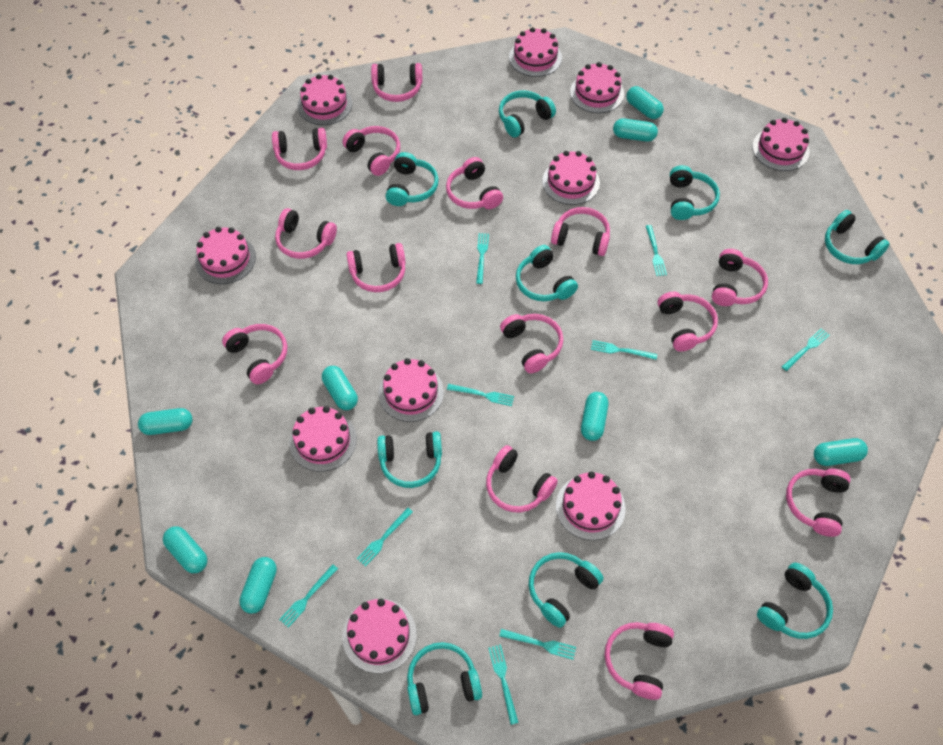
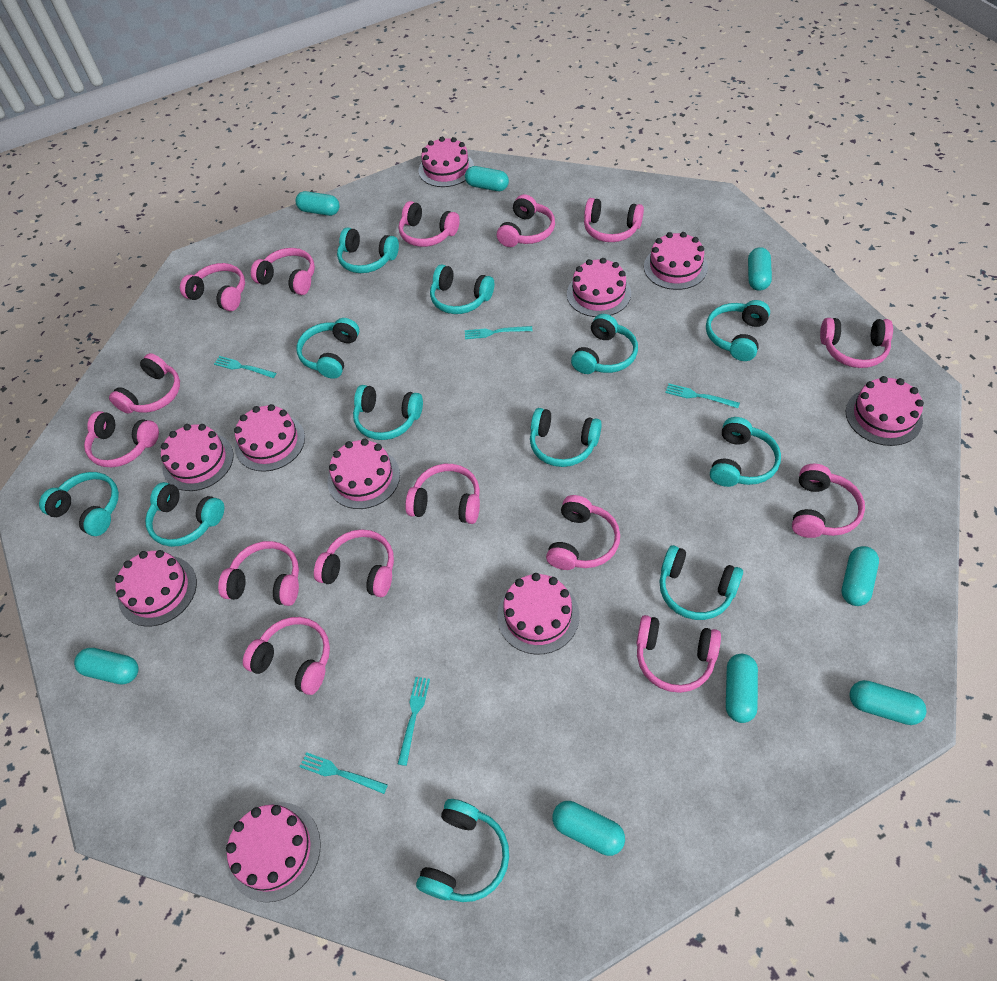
pink headphones: 14 -> 15
turquoise fork: 9 -> 5
turquoise headphones: 9 -> 12

